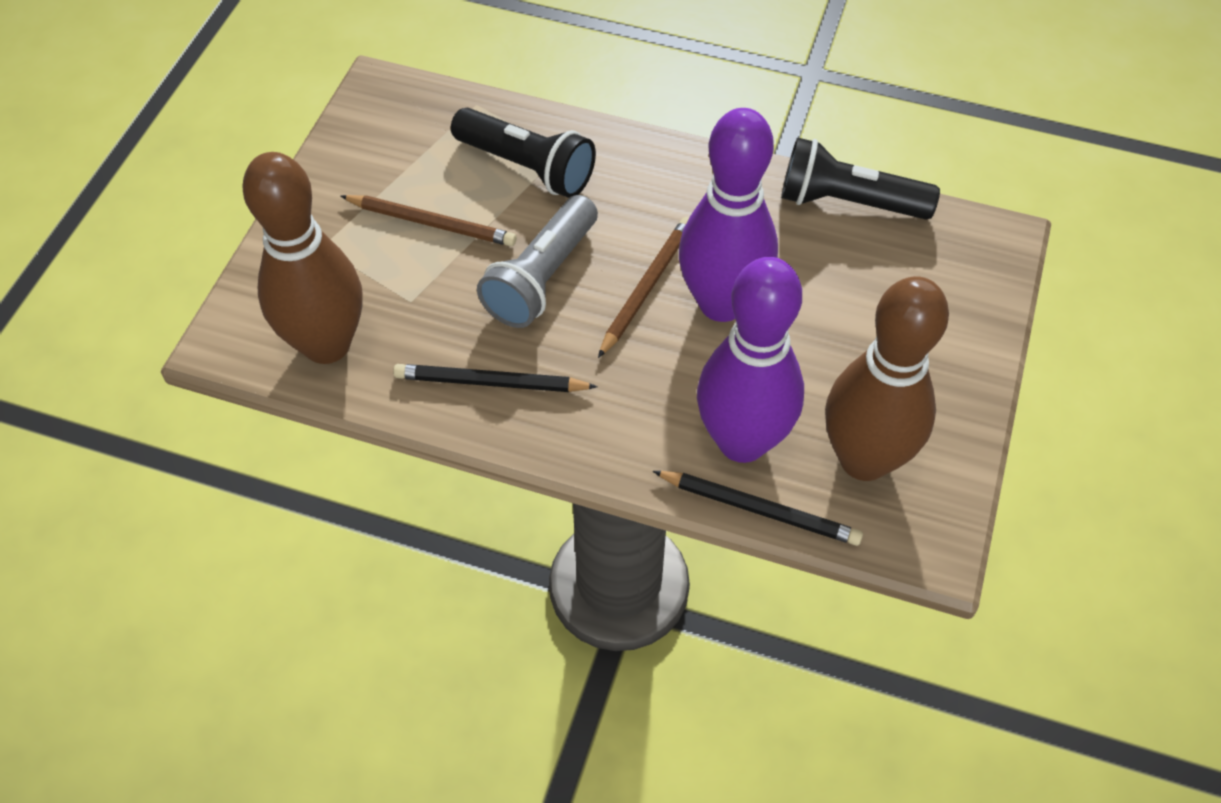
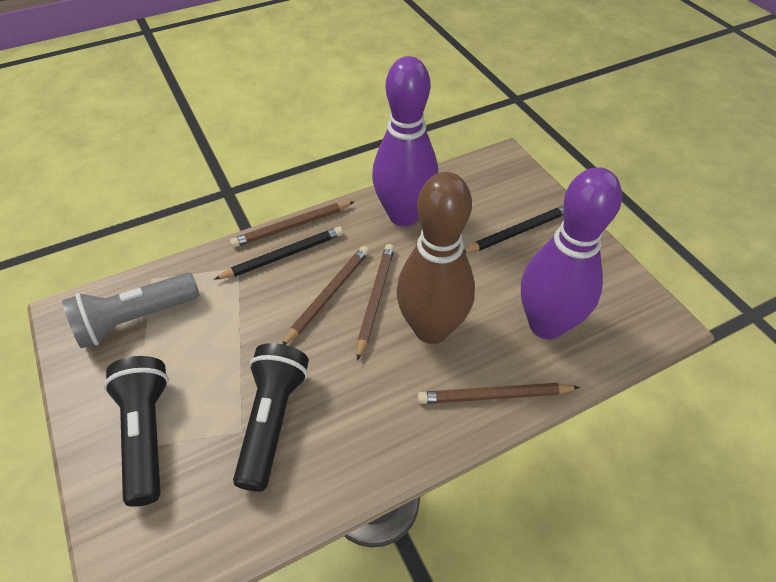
brown bowling pin: 2 -> 1
brown pencil: 2 -> 4

